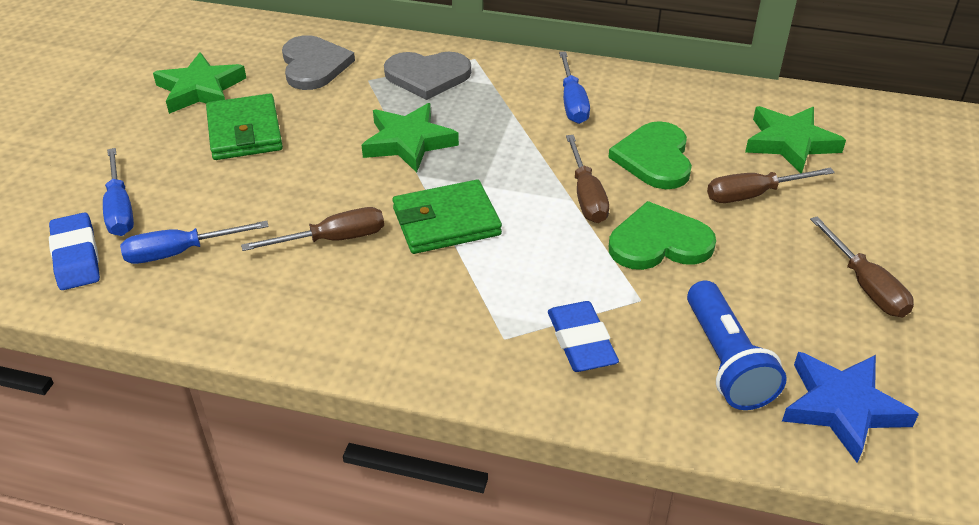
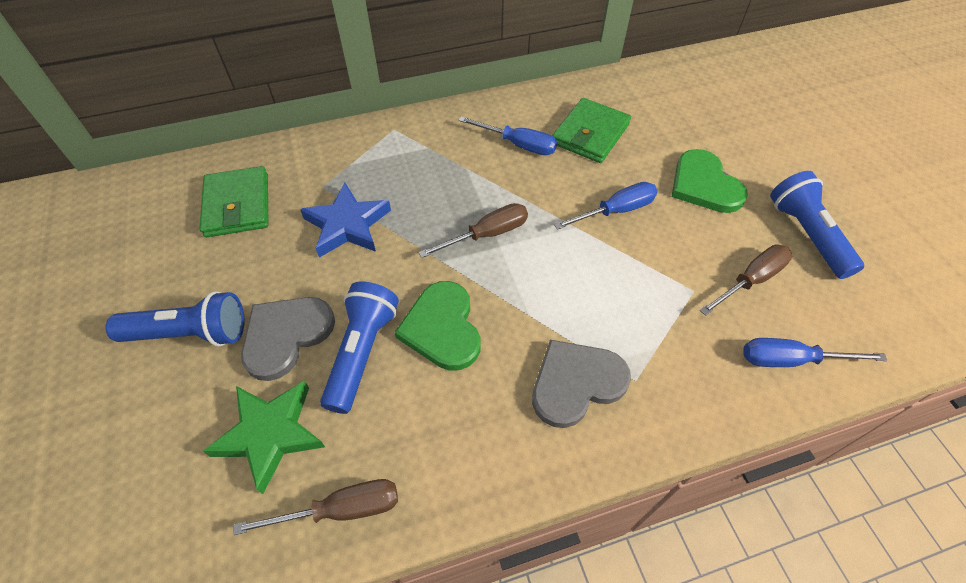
blue eraser: 2 -> 0
blue flashlight: 1 -> 3
brown screwdriver: 4 -> 3
green star: 3 -> 1

